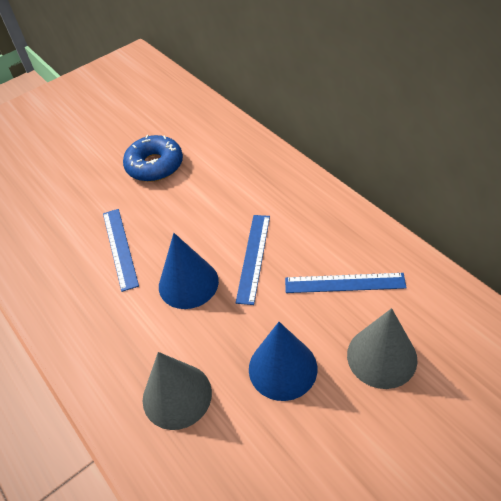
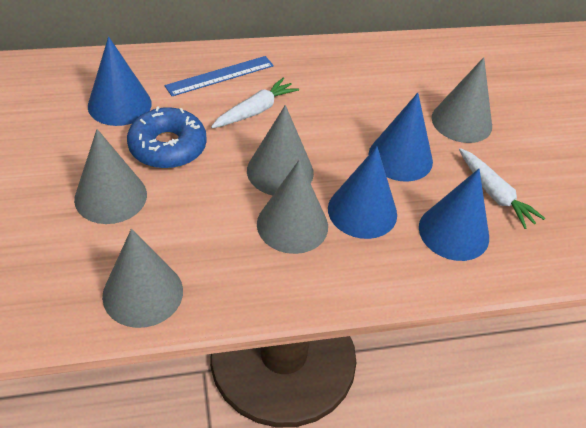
blue cone: 2 -> 4
blue ruler: 3 -> 1
grey cone: 2 -> 5
white carrot: 0 -> 2

